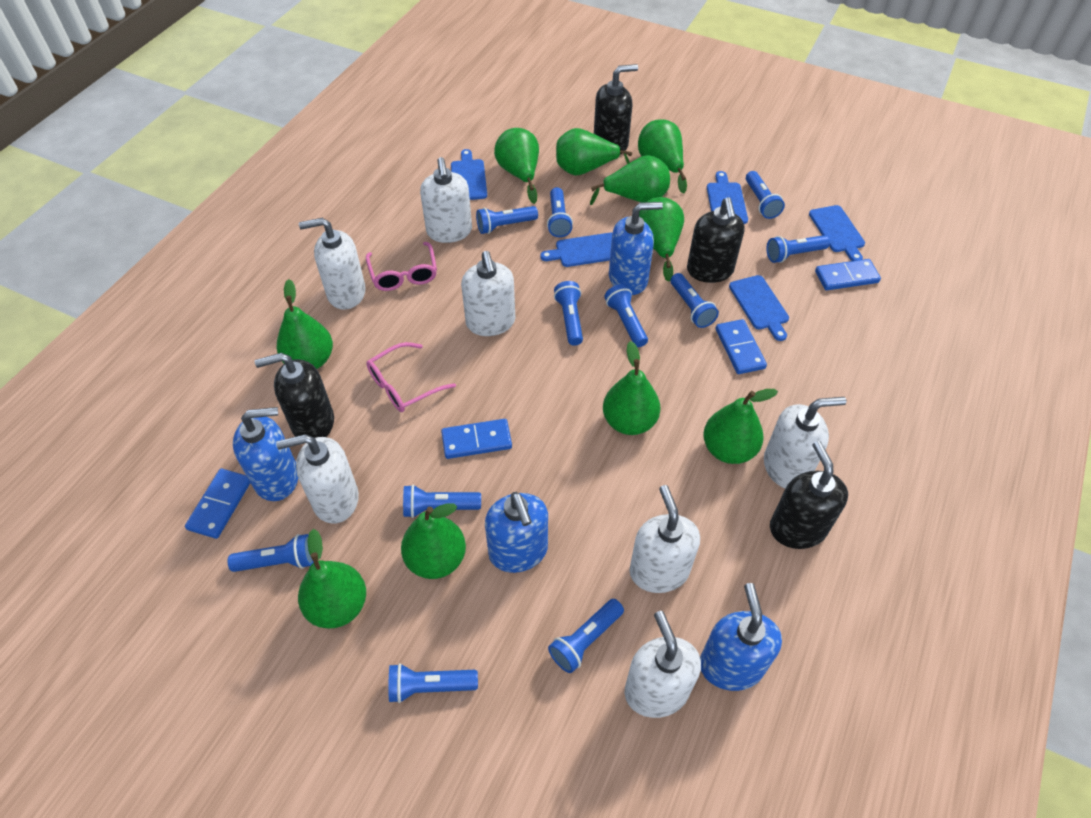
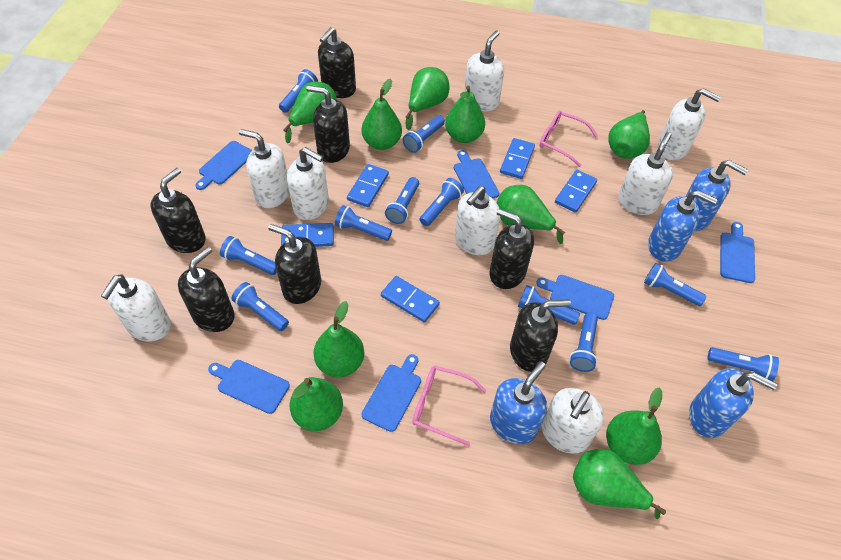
black soap dispenser: 4 -> 7
blue cutting board: 5 -> 6
blue domino: 4 -> 5
white soap dispenser: 7 -> 8

